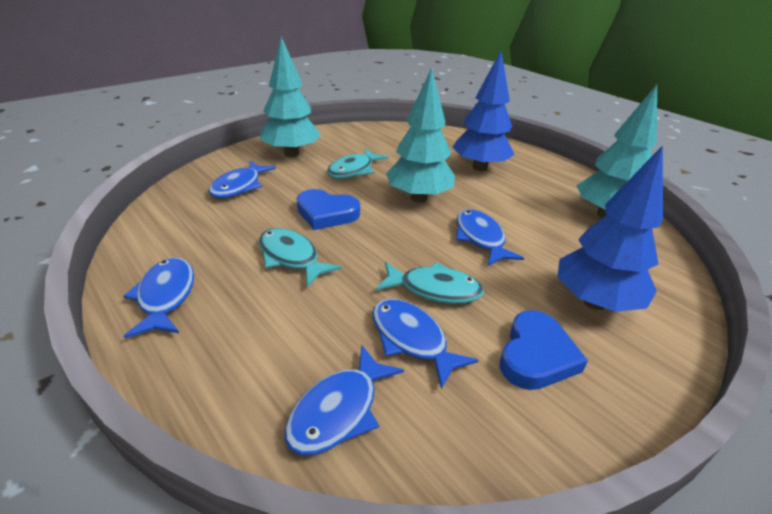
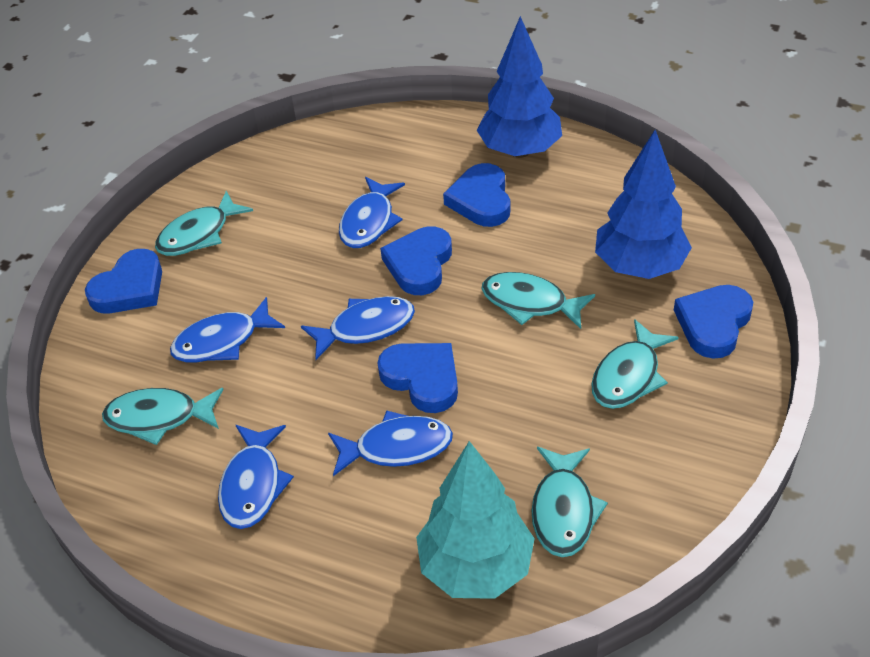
blue heart: 2 -> 5
turquoise fish: 3 -> 5
turquoise tree: 3 -> 1

